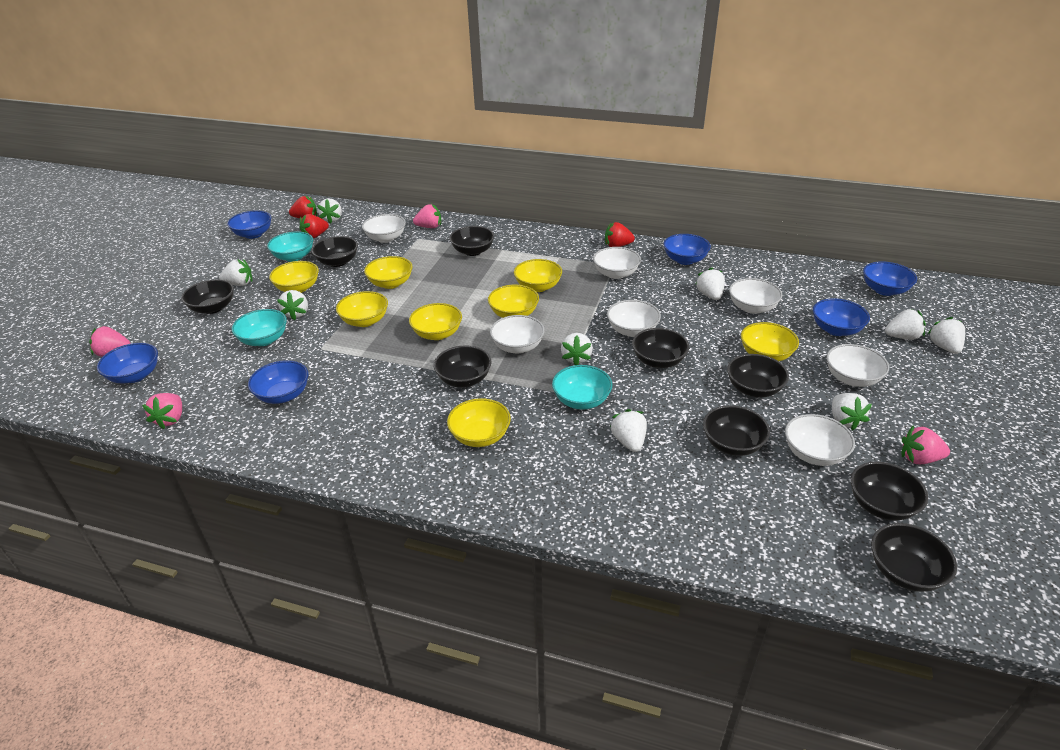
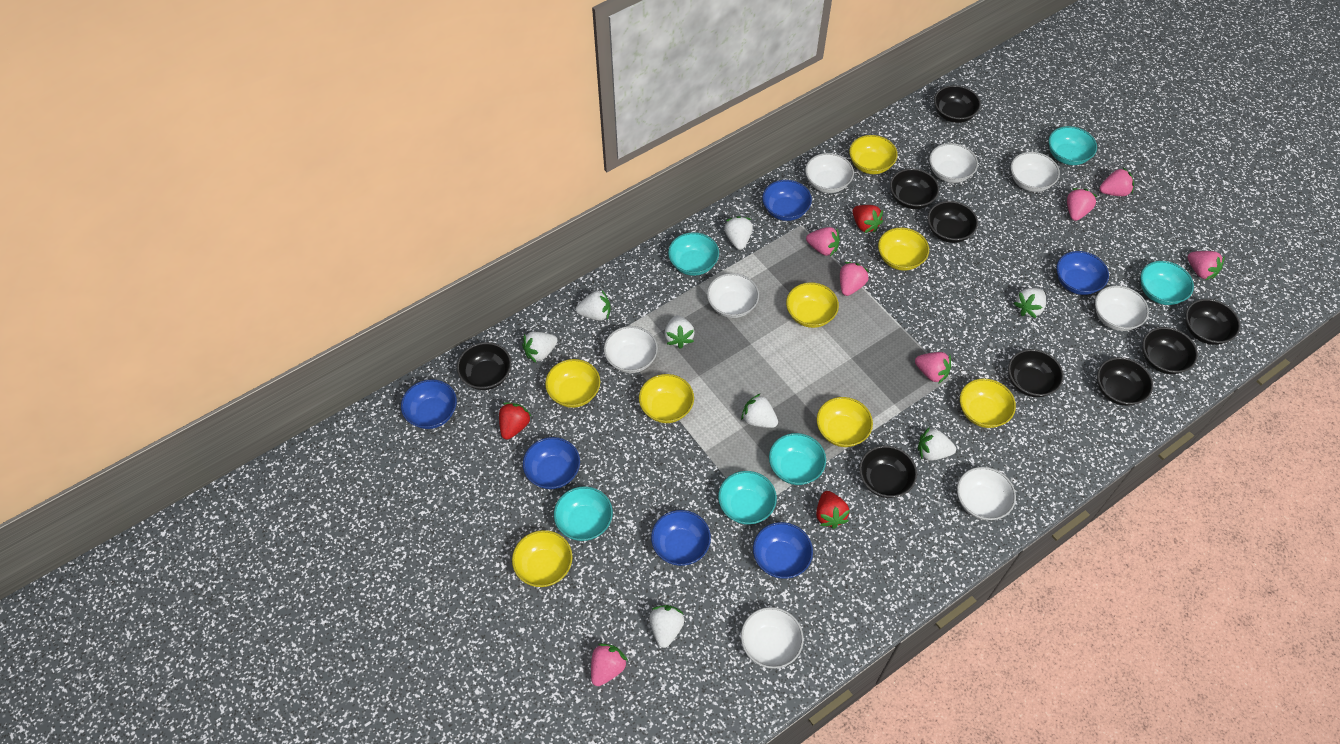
pink strawberry: 4 -> 7
turquoise bowl: 3 -> 6
white bowl: 7 -> 8
white strawberry: 9 -> 8

